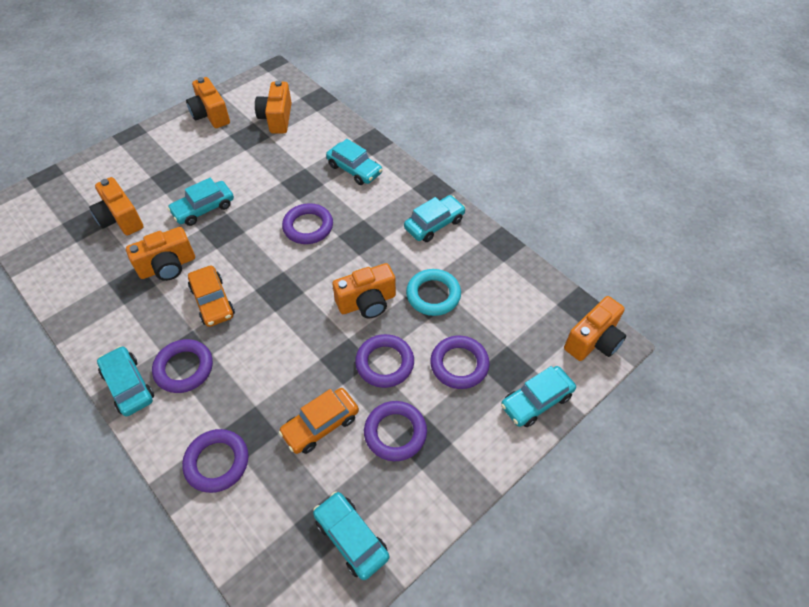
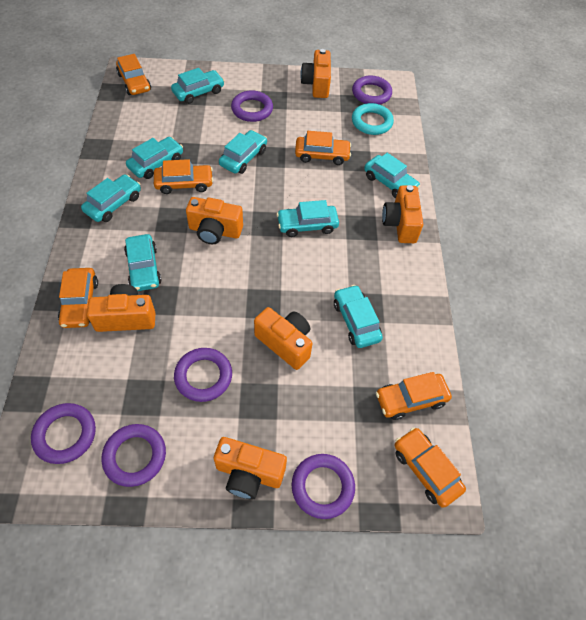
orange car: 2 -> 6
turquoise car: 6 -> 8

